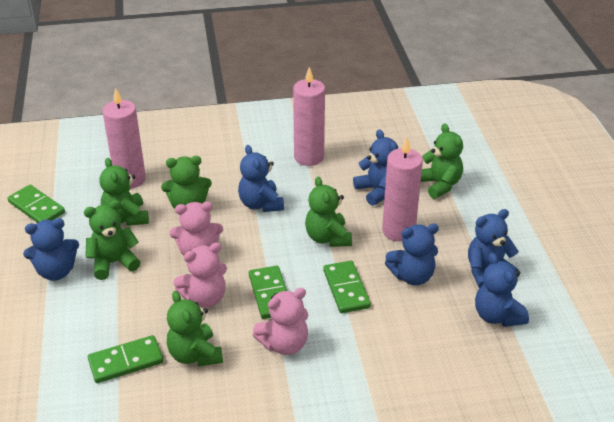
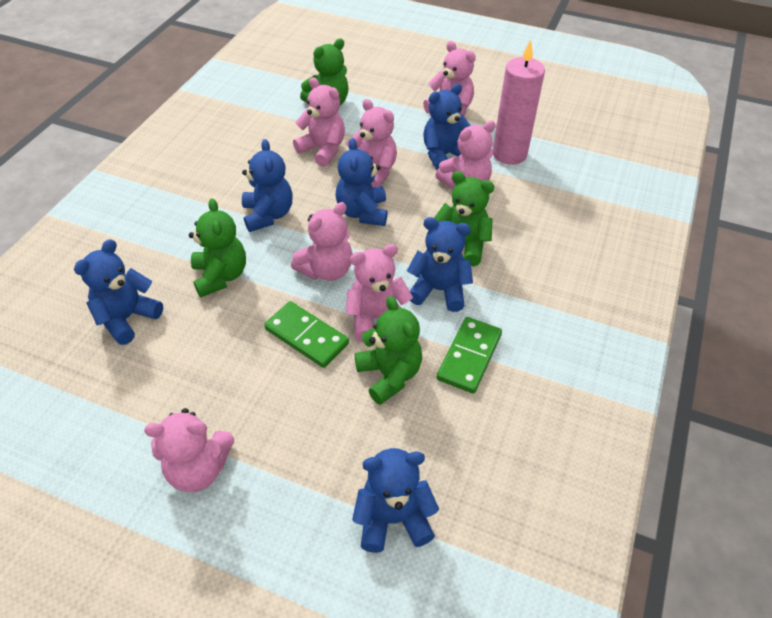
green domino: 4 -> 2
green teddy bear: 6 -> 4
pink candle: 3 -> 1
pink teddy bear: 3 -> 7

